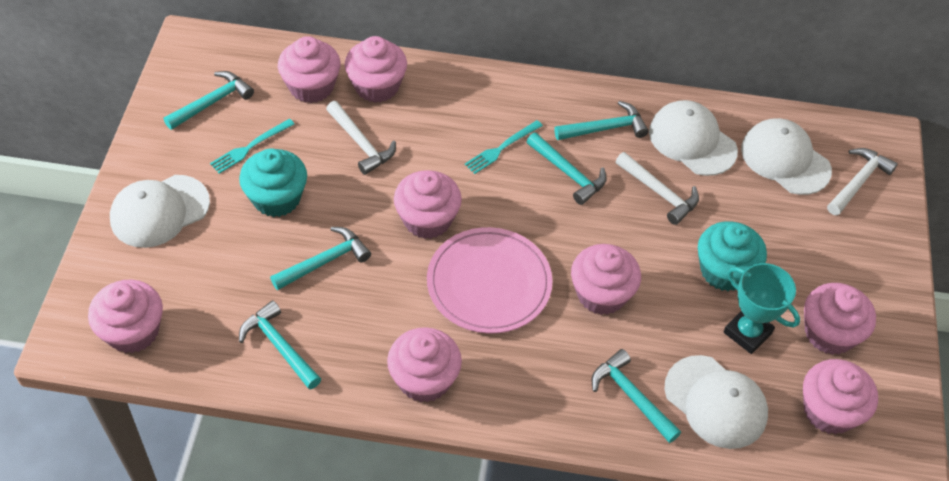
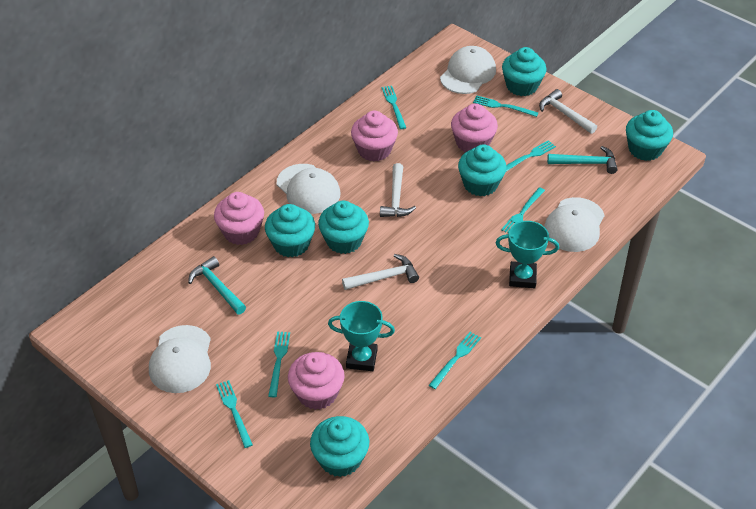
pink cupcake: 8 -> 4
pink plate: 1 -> 0
turquoise cupcake: 2 -> 6
turquoise fork: 2 -> 7
turquoise hammer: 6 -> 2
turquoise trophy: 1 -> 2

